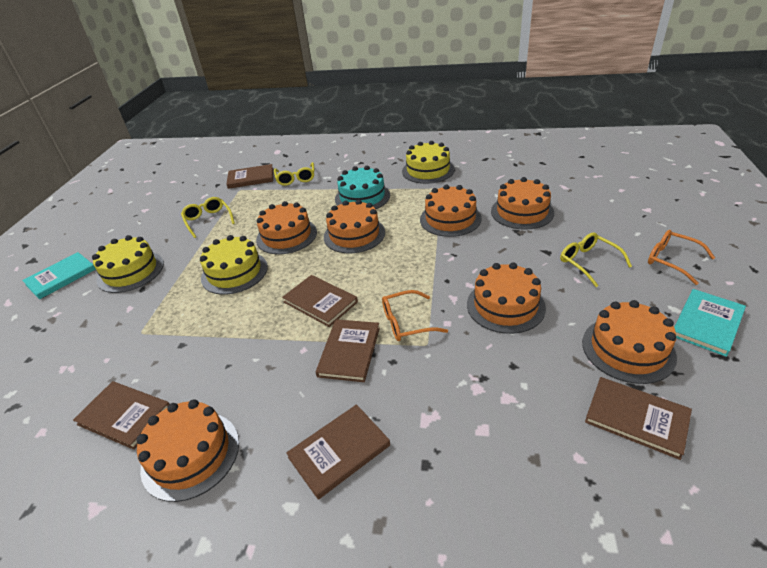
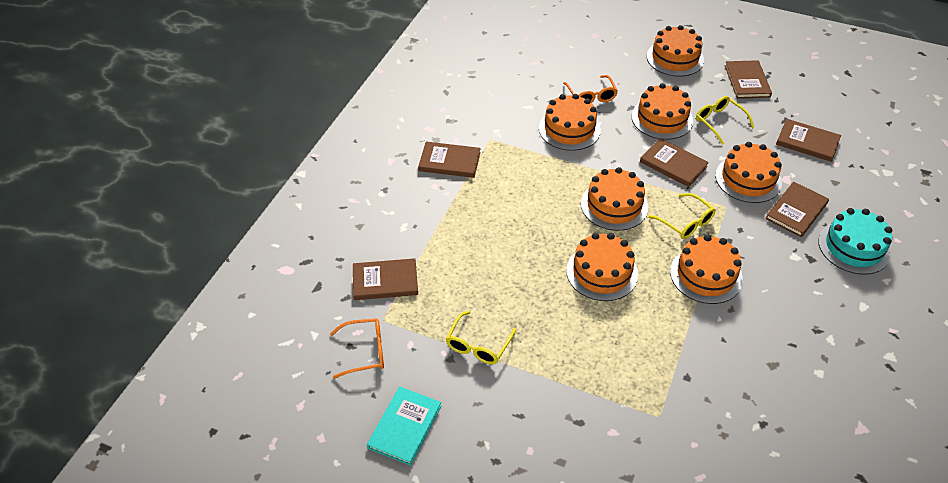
turquoise book: 2 -> 1
yellow cake: 3 -> 0

